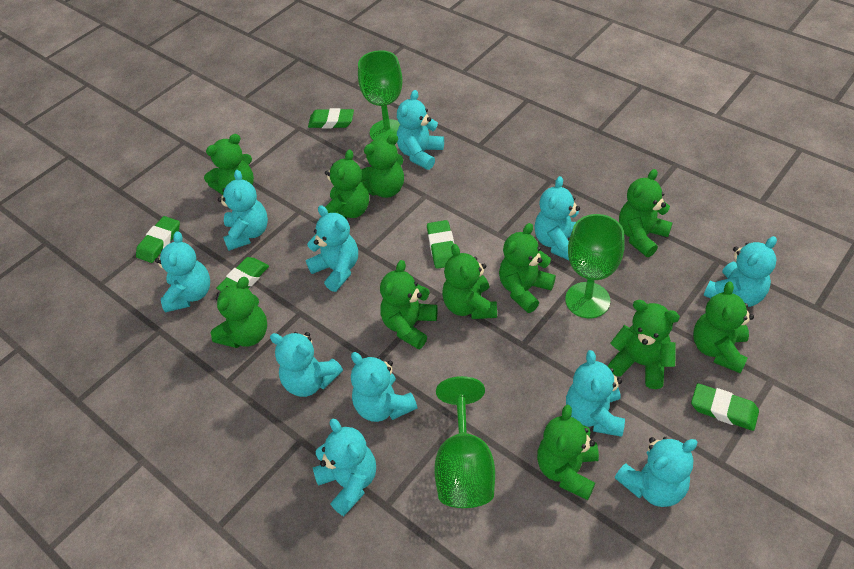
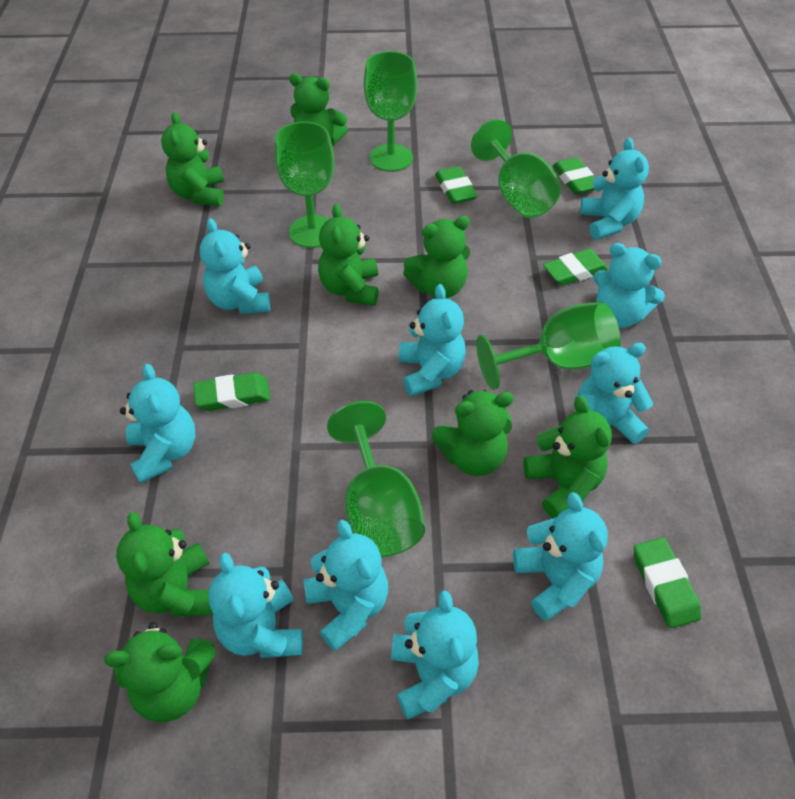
green goblet: 3 -> 5
green teddy bear: 11 -> 8
turquoise teddy bear: 11 -> 10

